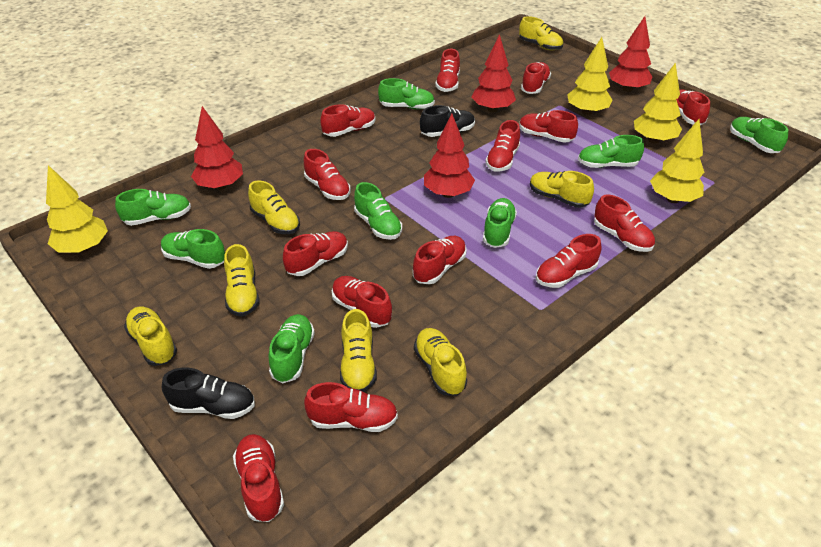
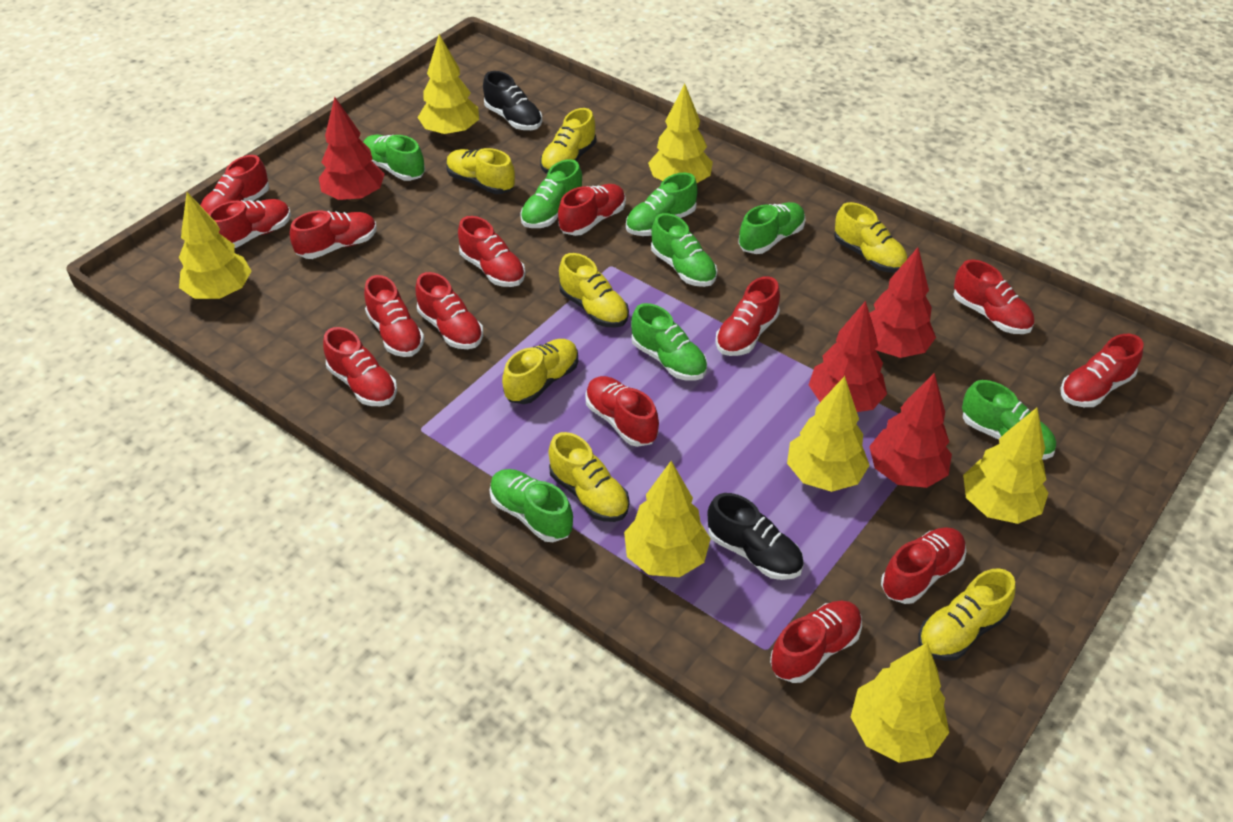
yellow tree: 4 -> 7

